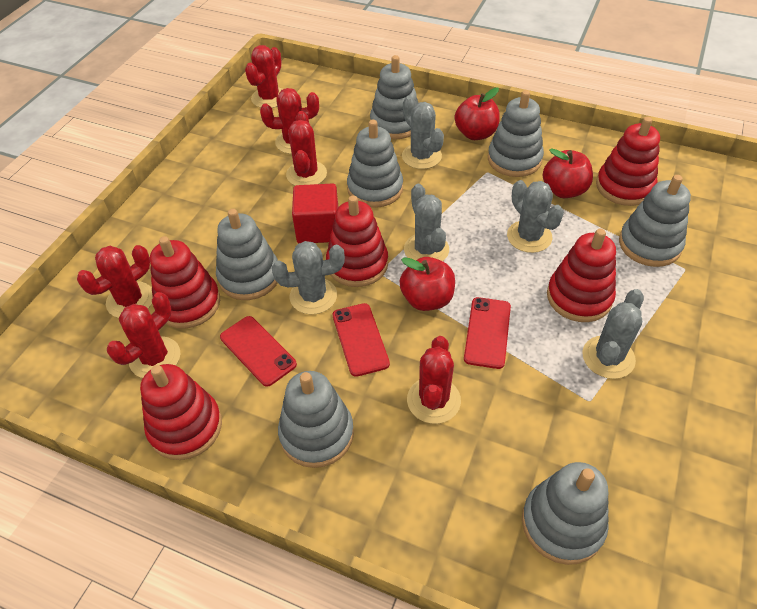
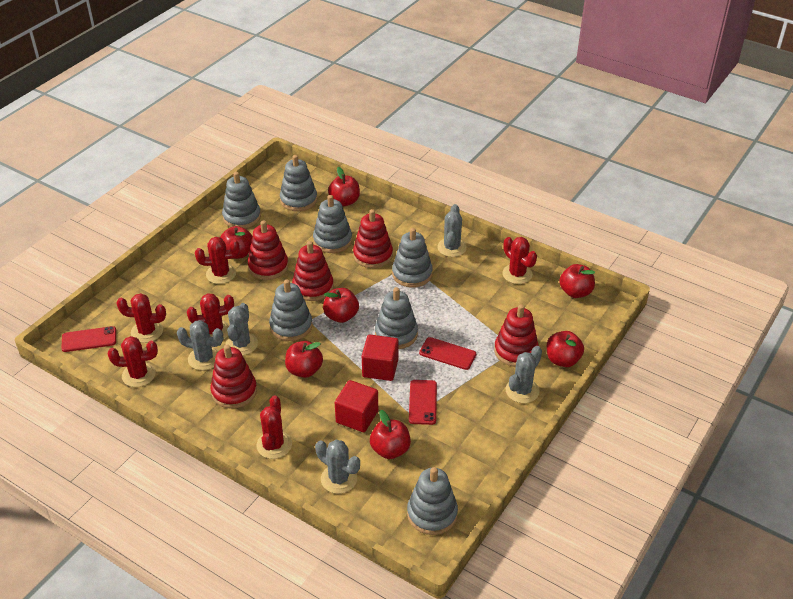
red apple: 3 -> 7
red cube: 1 -> 2

